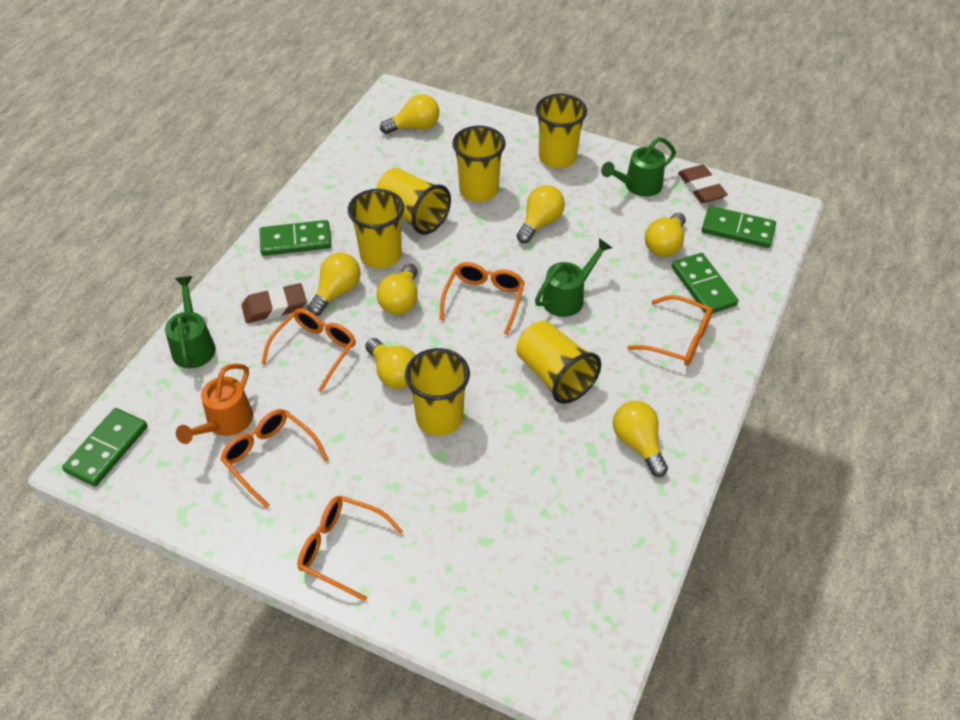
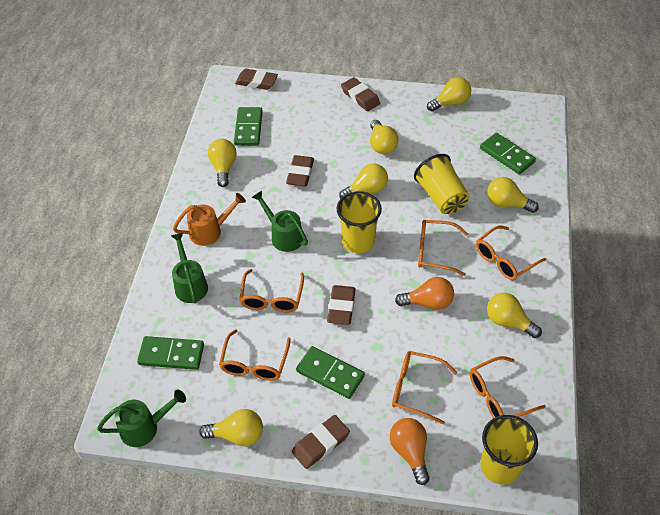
brown eraser: 2 -> 5
orange glasses: 5 -> 6
orange light bulb: 0 -> 2
yellow cup: 6 -> 3

